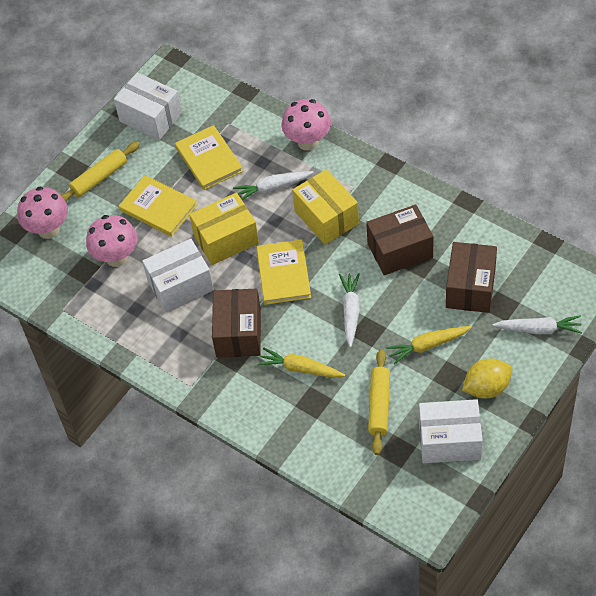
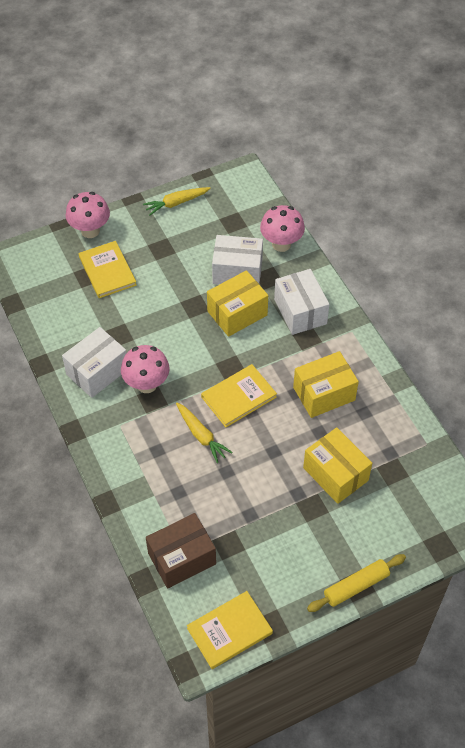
brown box: 3 -> 1
white carrot: 3 -> 0
yellow box: 2 -> 3
yellow lemon: 1 -> 0
yellow rolling pin: 2 -> 1

